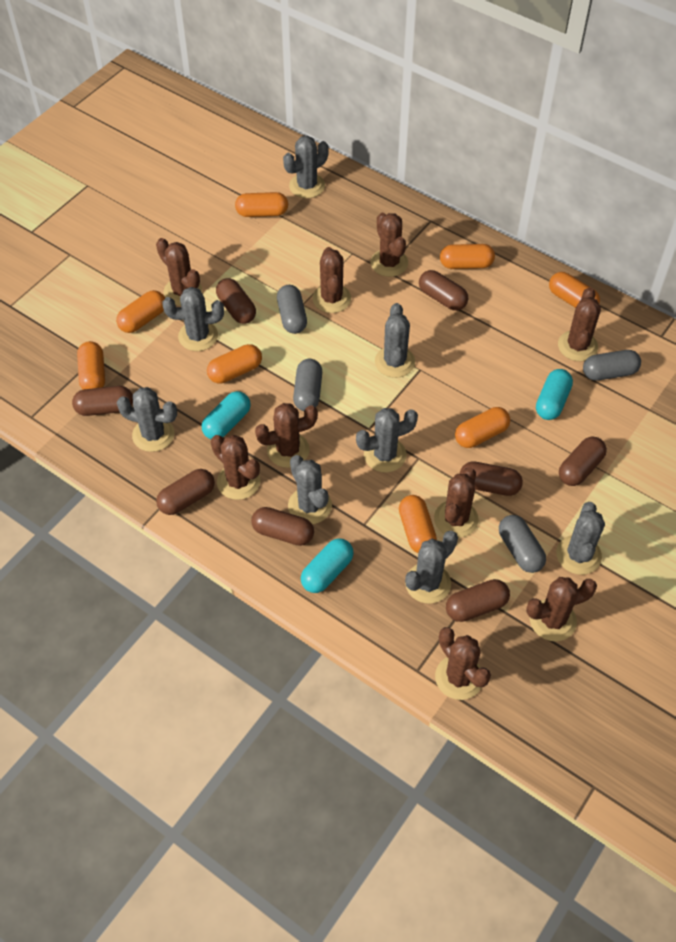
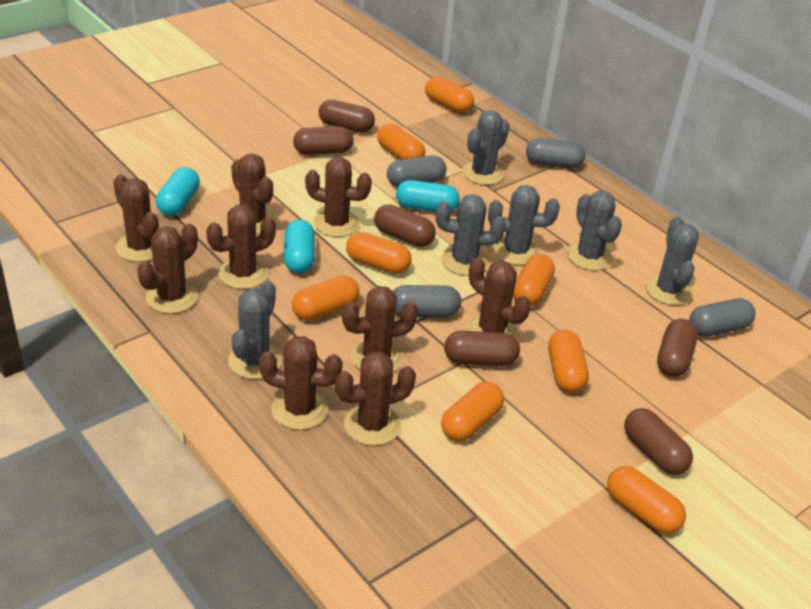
brown capsule: 8 -> 6
grey cactus: 8 -> 6

